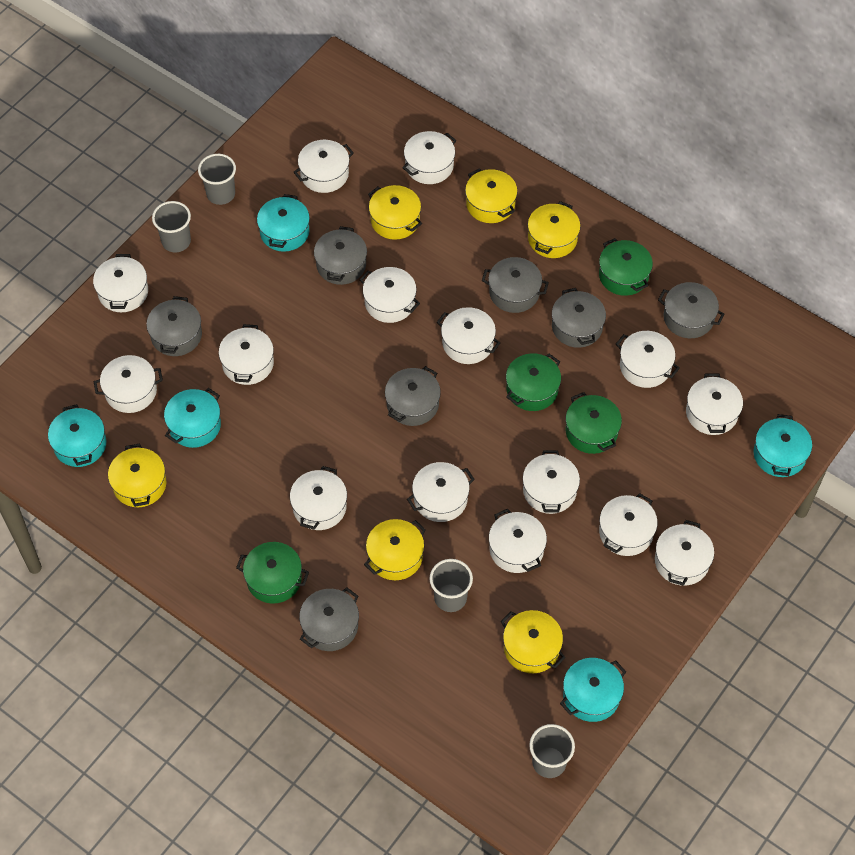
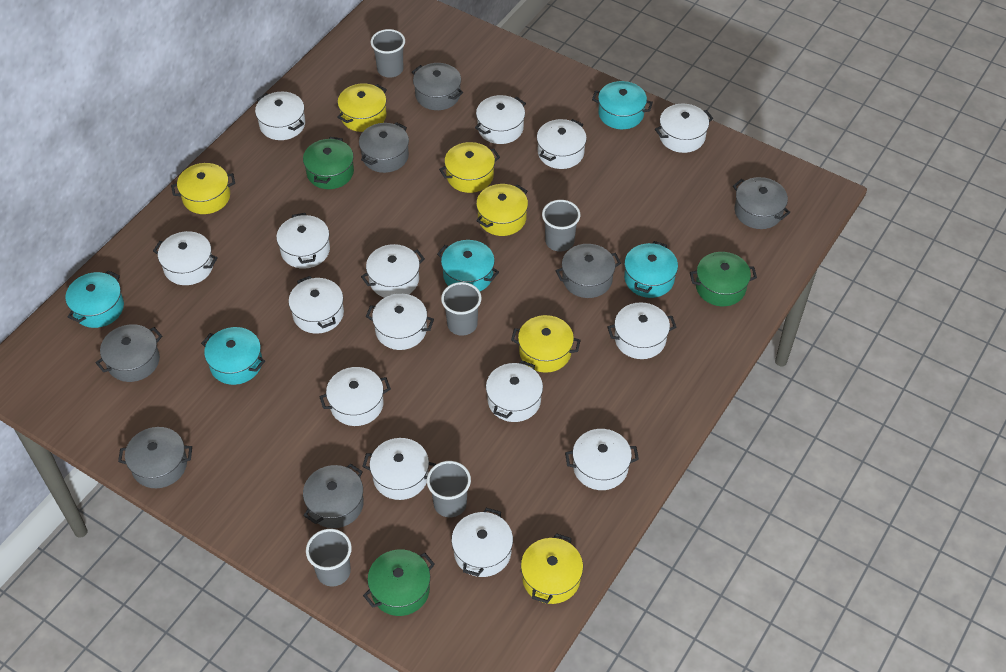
green pot: 4 -> 3
grey cup: 4 -> 5

